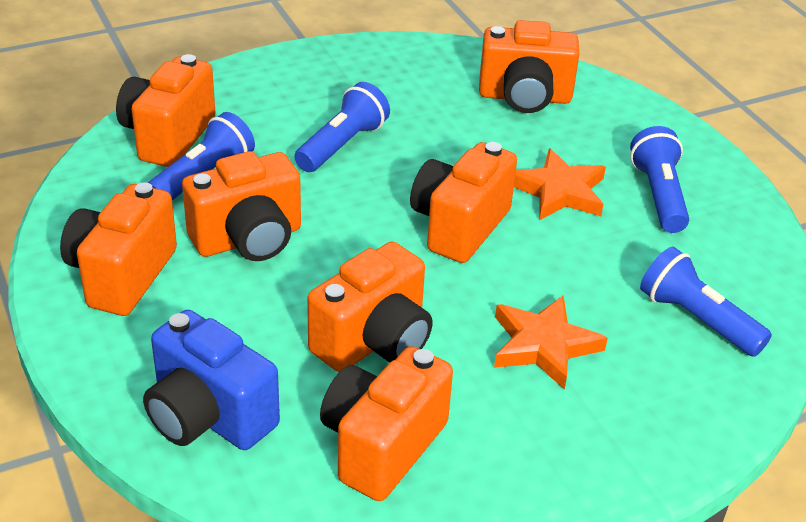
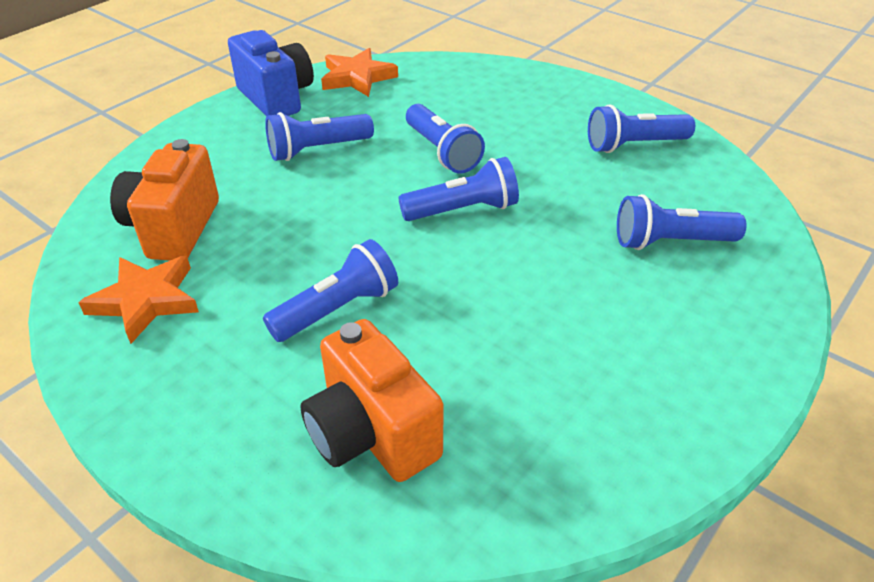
blue flashlight: 4 -> 6
orange camera: 7 -> 2

